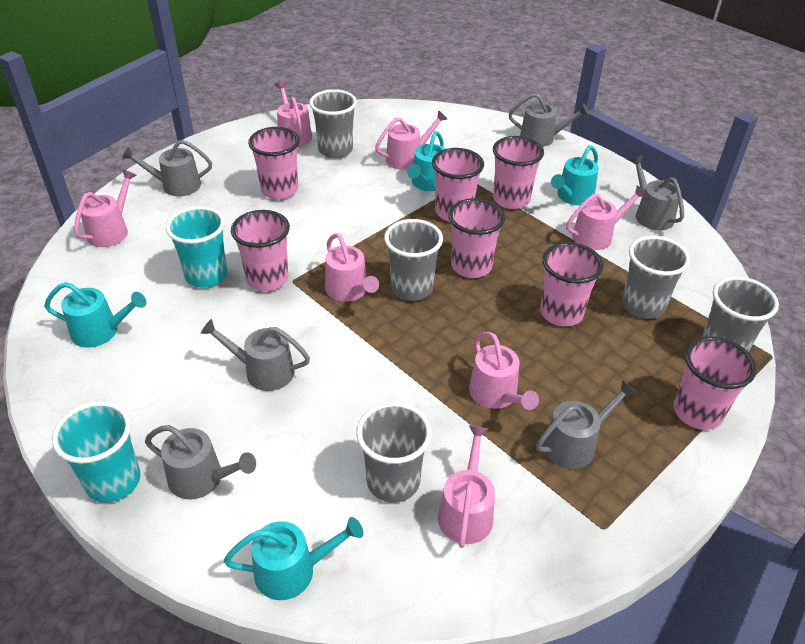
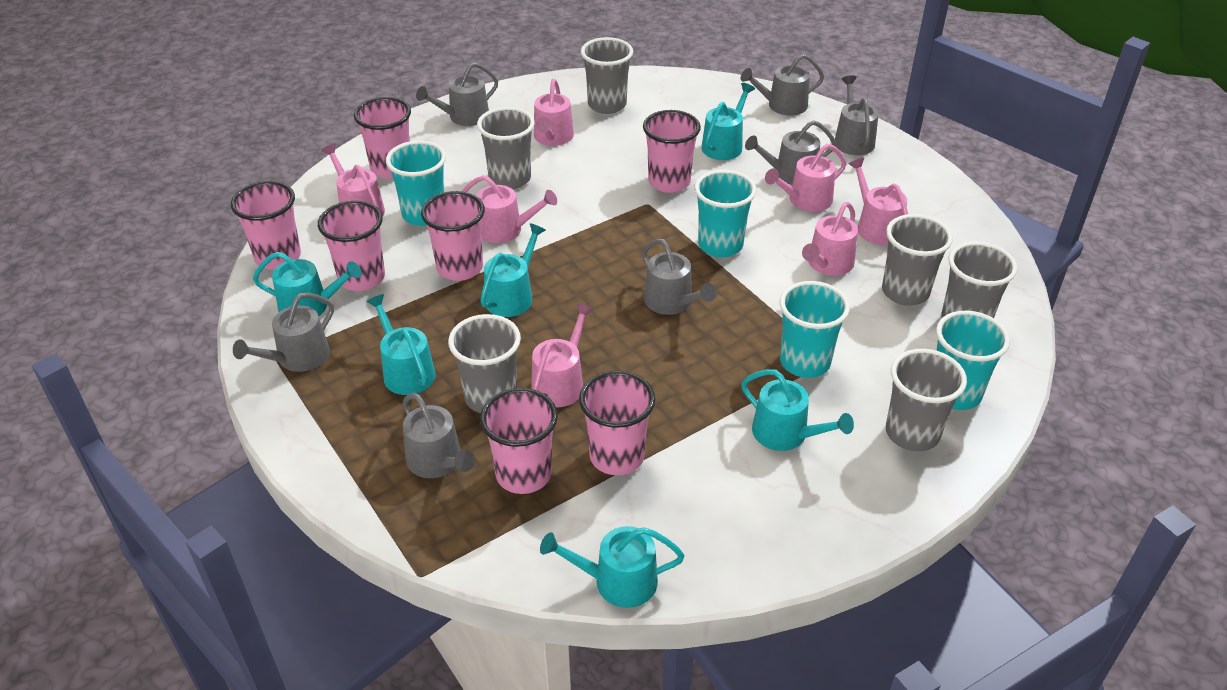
grey cup: 5 -> 6
grey watering can: 6 -> 7
turquoise cup: 2 -> 4
turquoise watering can: 4 -> 6

